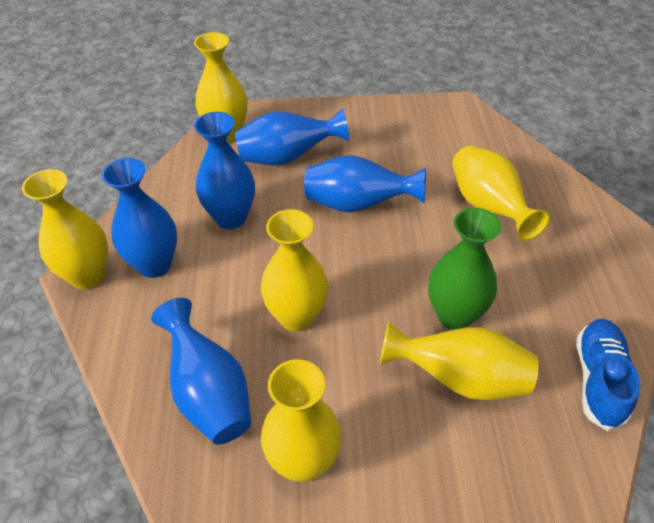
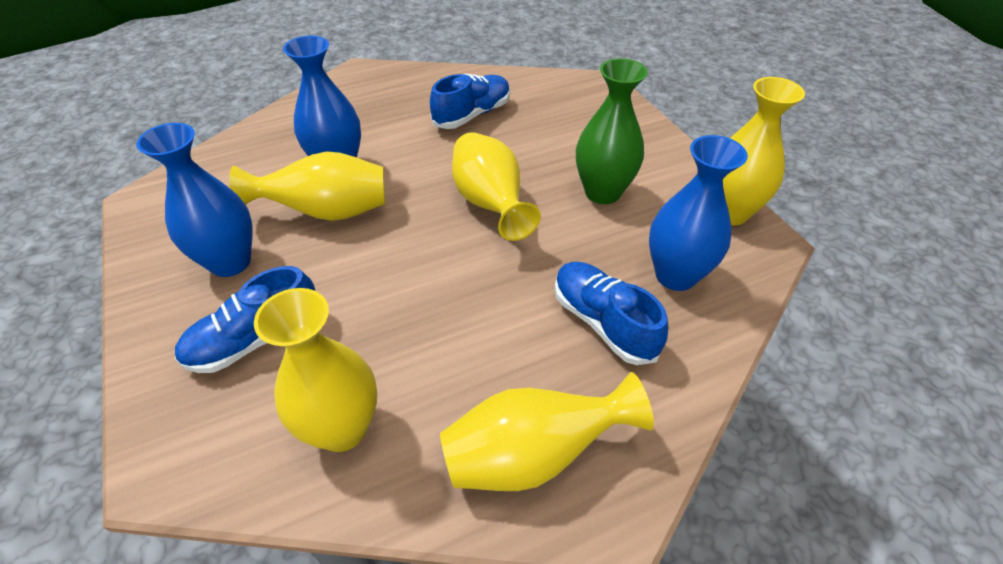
blue shoe: 1 -> 3
blue vase: 5 -> 3
yellow vase: 6 -> 5

